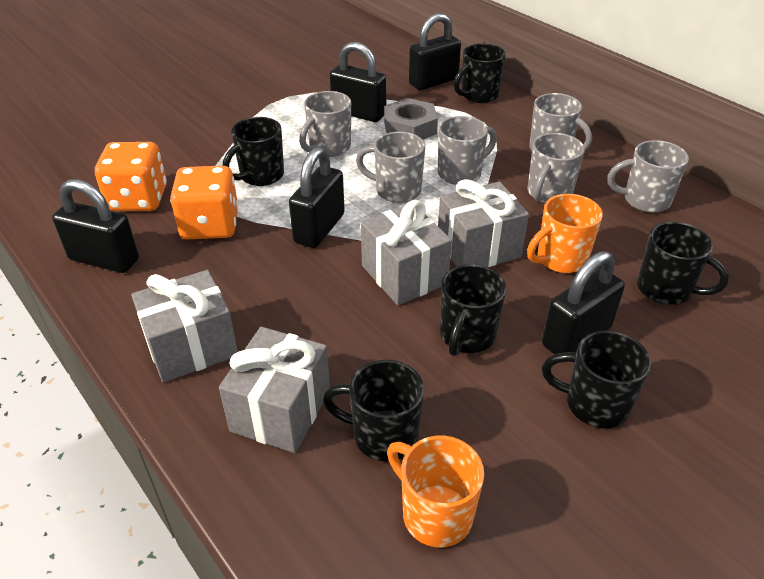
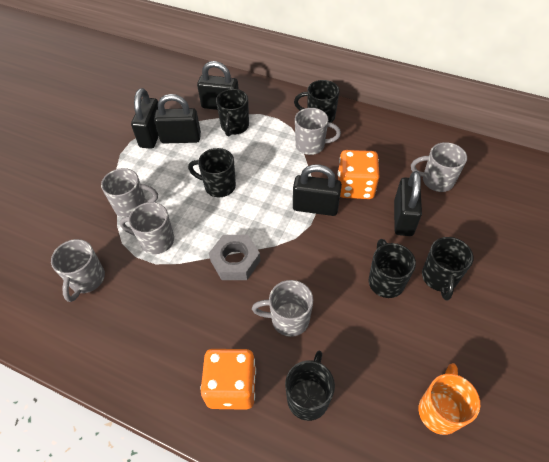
grey gift: 4 -> 0
orange mug: 2 -> 1

